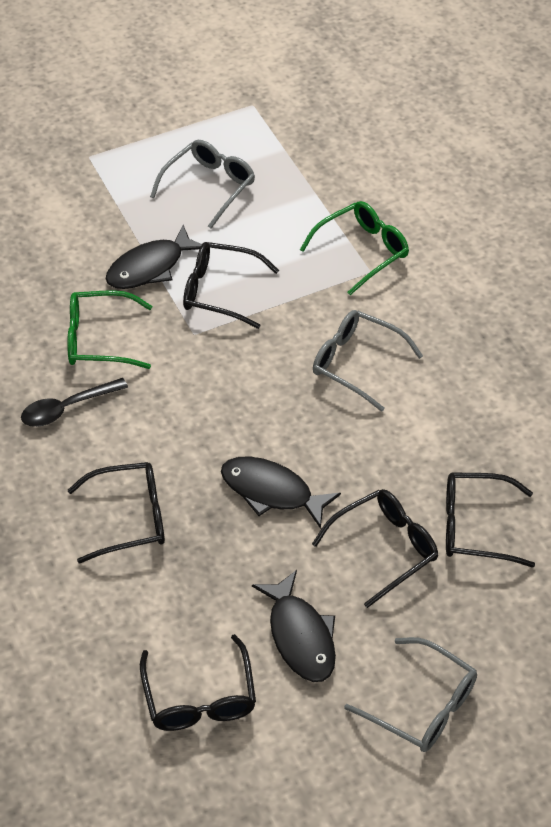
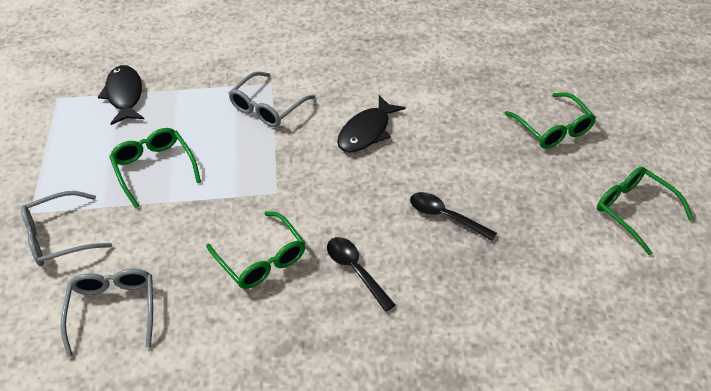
black fish: 3 -> 2
black glasses: 5 -> 0
black spoon: 1 -> 2
green glasses: 2 -> 4

